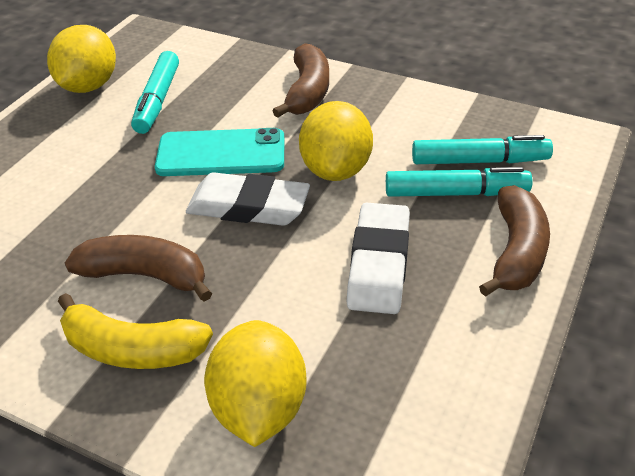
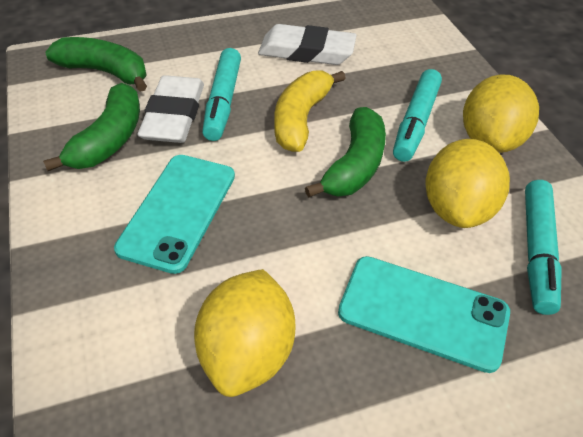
brown banana: 3 -> 0
green banana: 0 -> 3
turquoise phone: 1 -> 2

